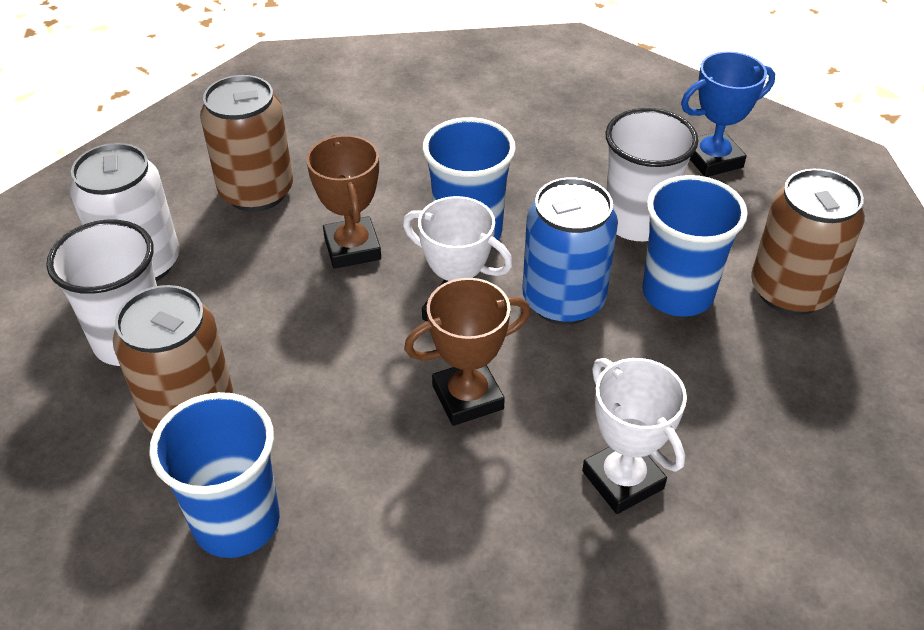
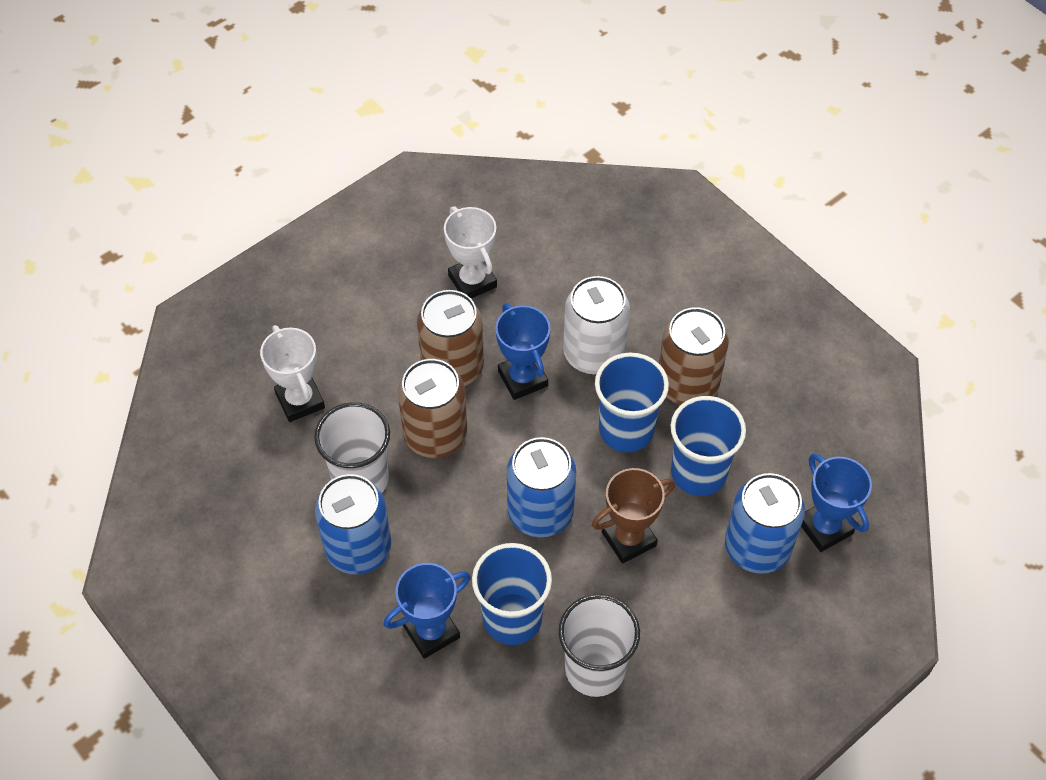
blue can: 1 -> 3
blue trophy: 1 -> 3
brown trophy: 2 -> 1

